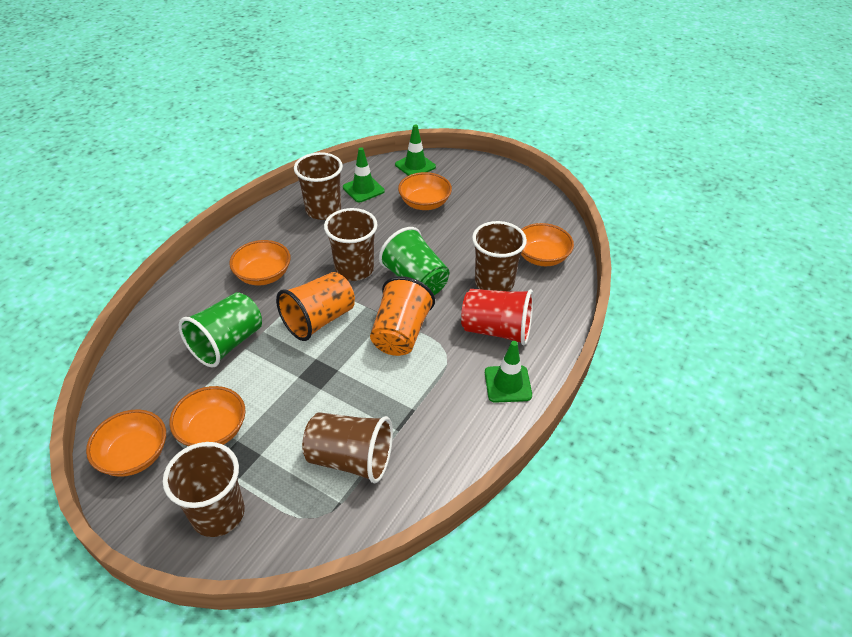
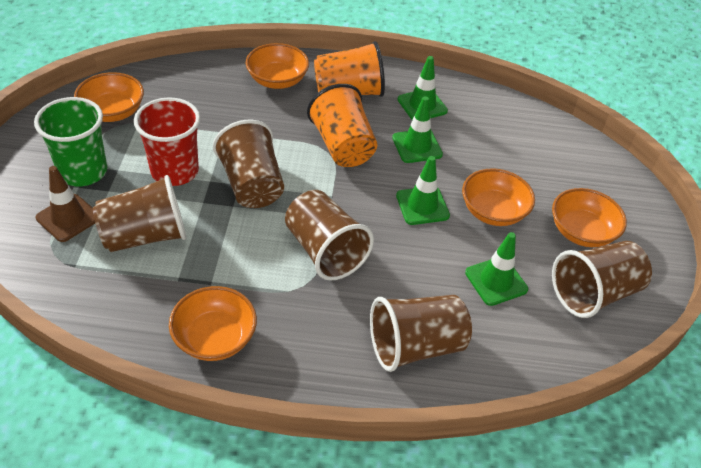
brown traffic cone: 0 -> 1
green cup: 2 -> 1
green traffic cone: 3 -> 4

